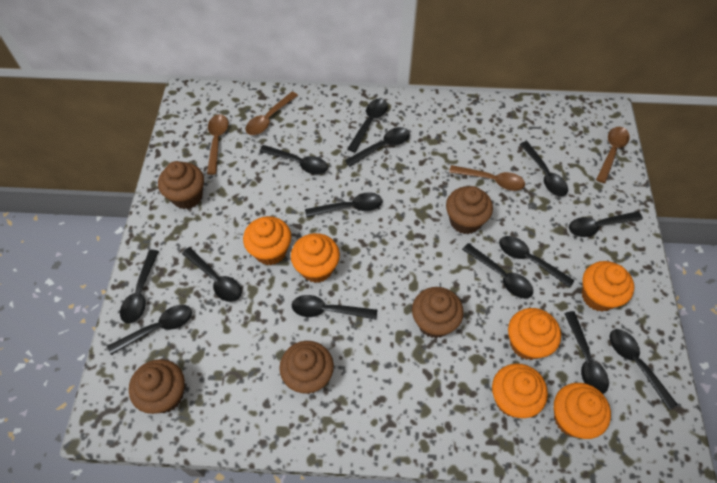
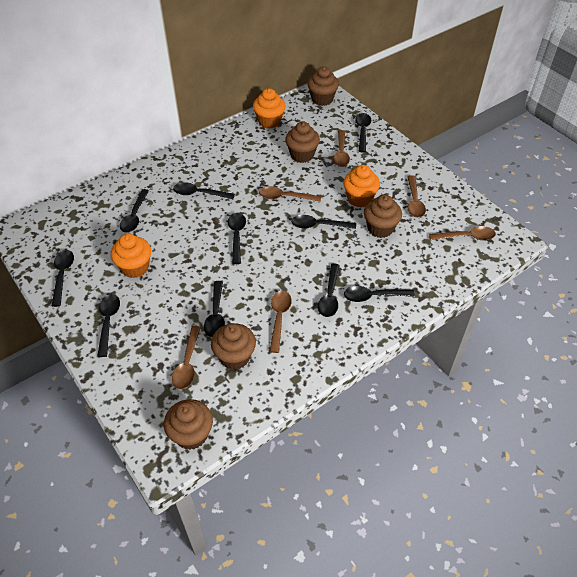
black spoon: 14 -> 10
brown spoon: 4 -> 6
orange cupcake: 6 -> 3

